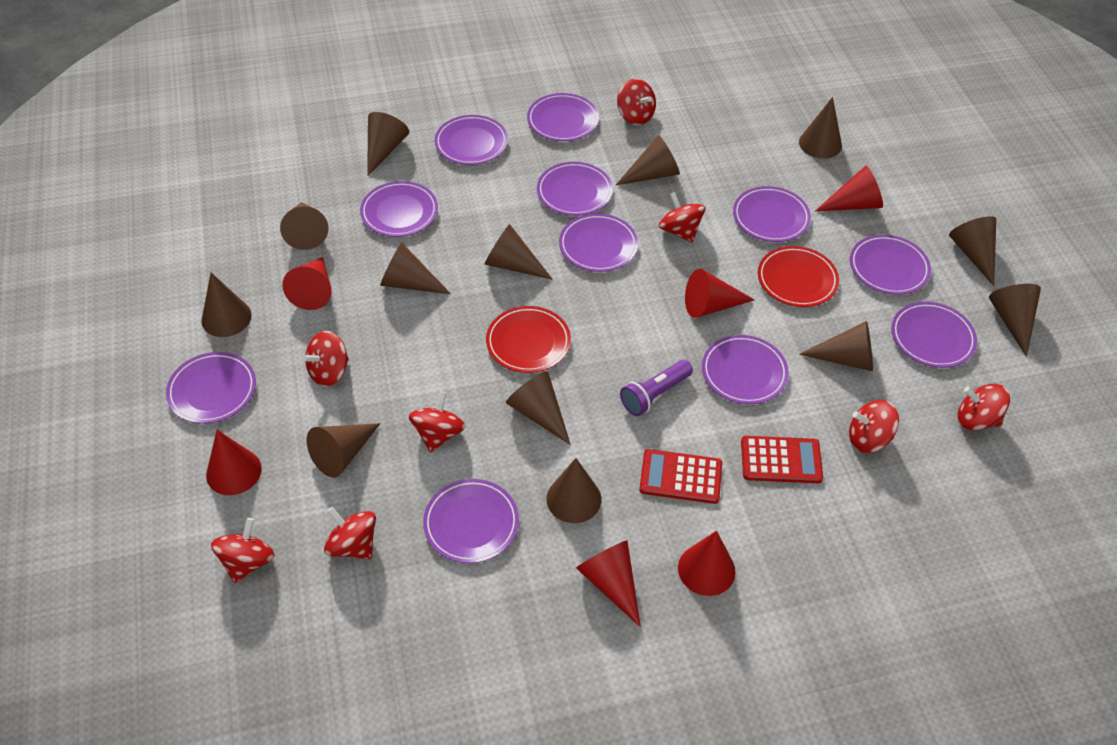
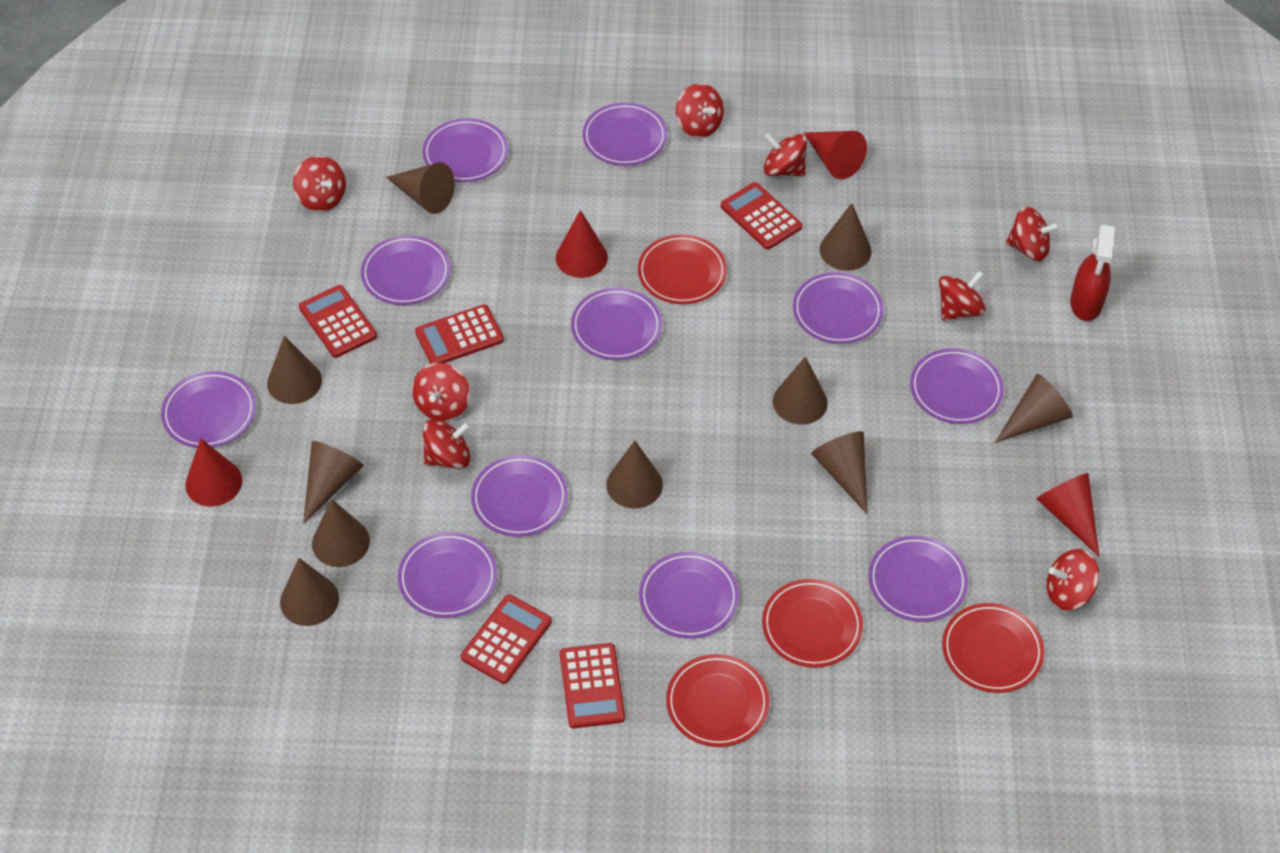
brown cone: 13 -> 10
purple flashlight: 1 -> 0
red calculator: 2 -> 5
red cone: 6 -> 4
red plate: 2 -> 4
red spray bottle: 0 -> 1

